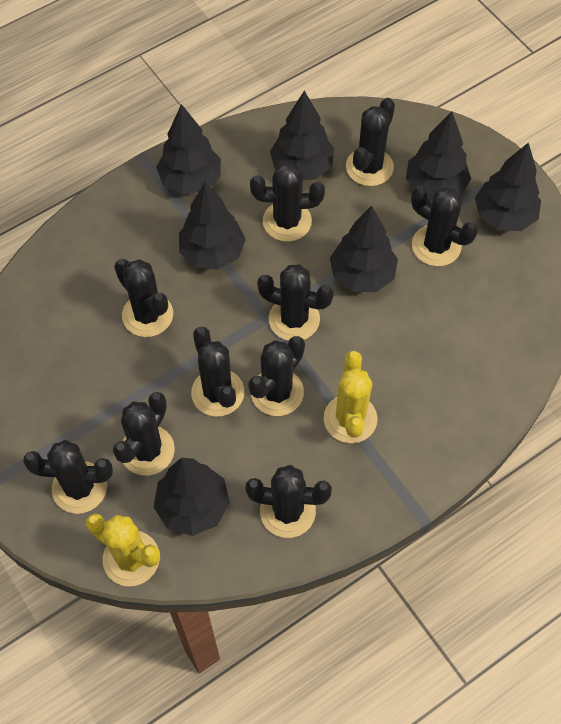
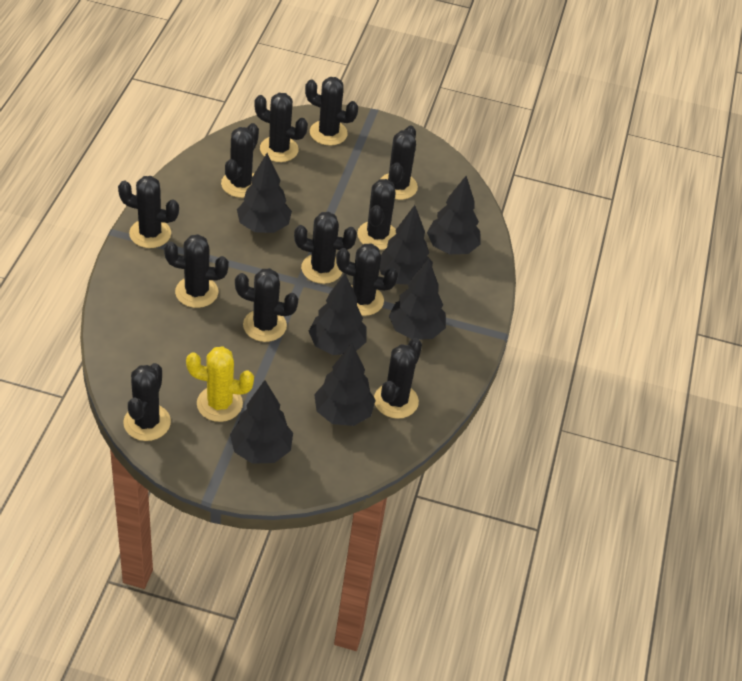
black cactus: 10 -> 12
yellow cactus: 2 -> 1

